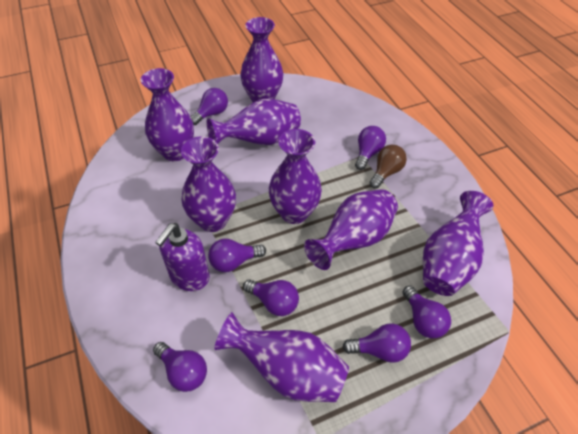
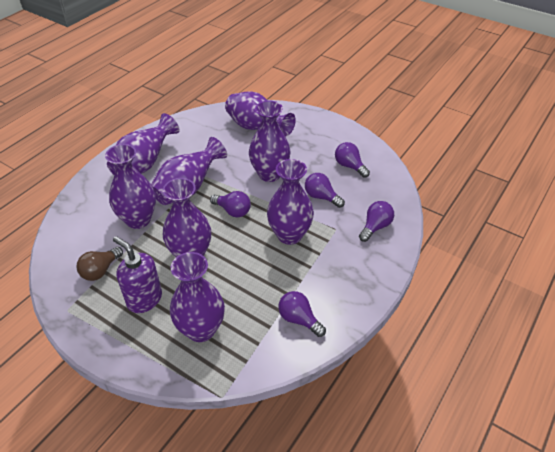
purple light bulb: 7 -> 5

